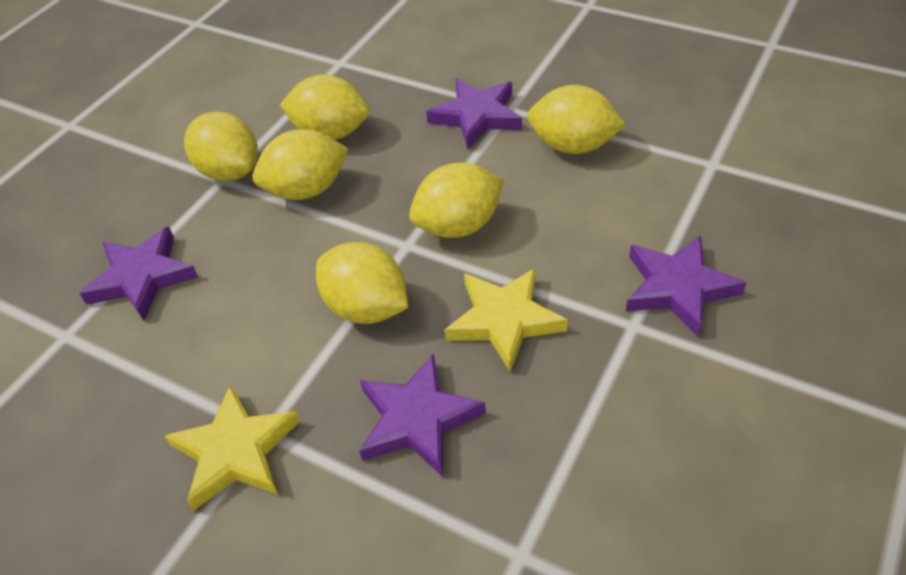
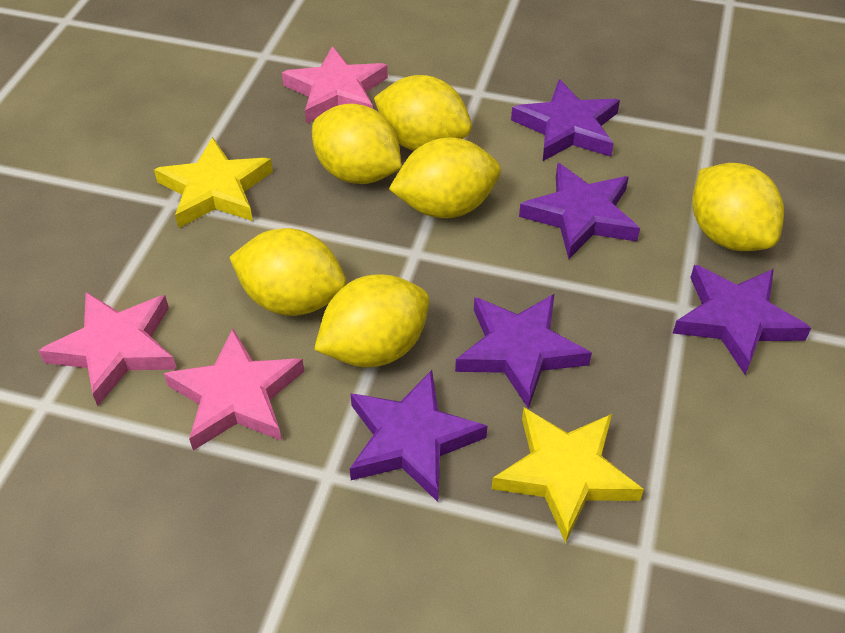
pink star: 0 -> 3
purple star: 4 -> 5

